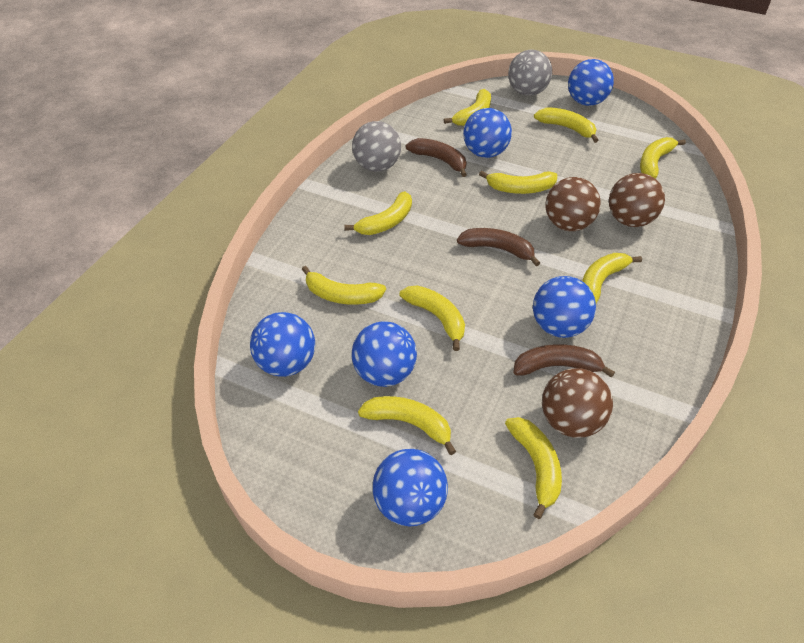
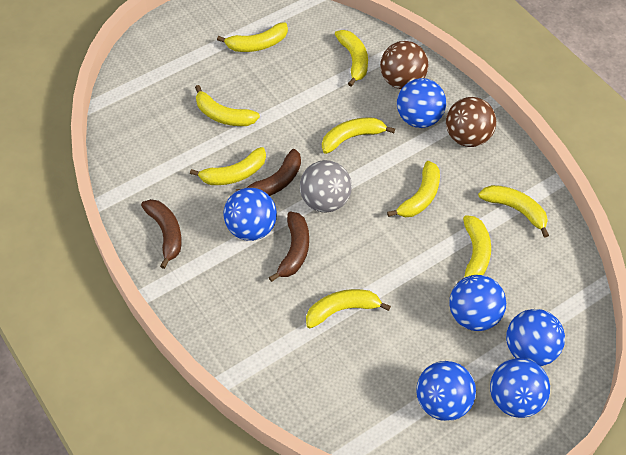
brown ball: 3 -> 2
grey ball: 2 -> 1
yellow banana: 10 -> 9

